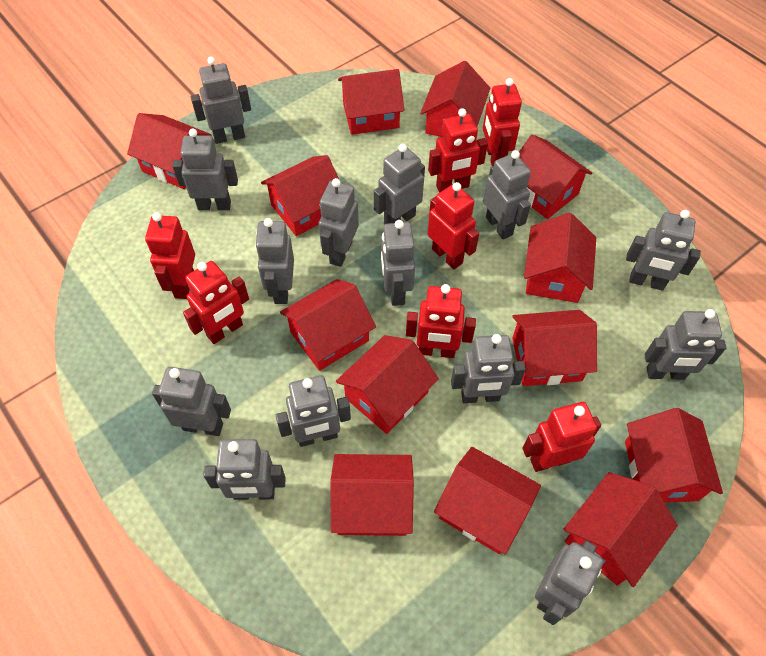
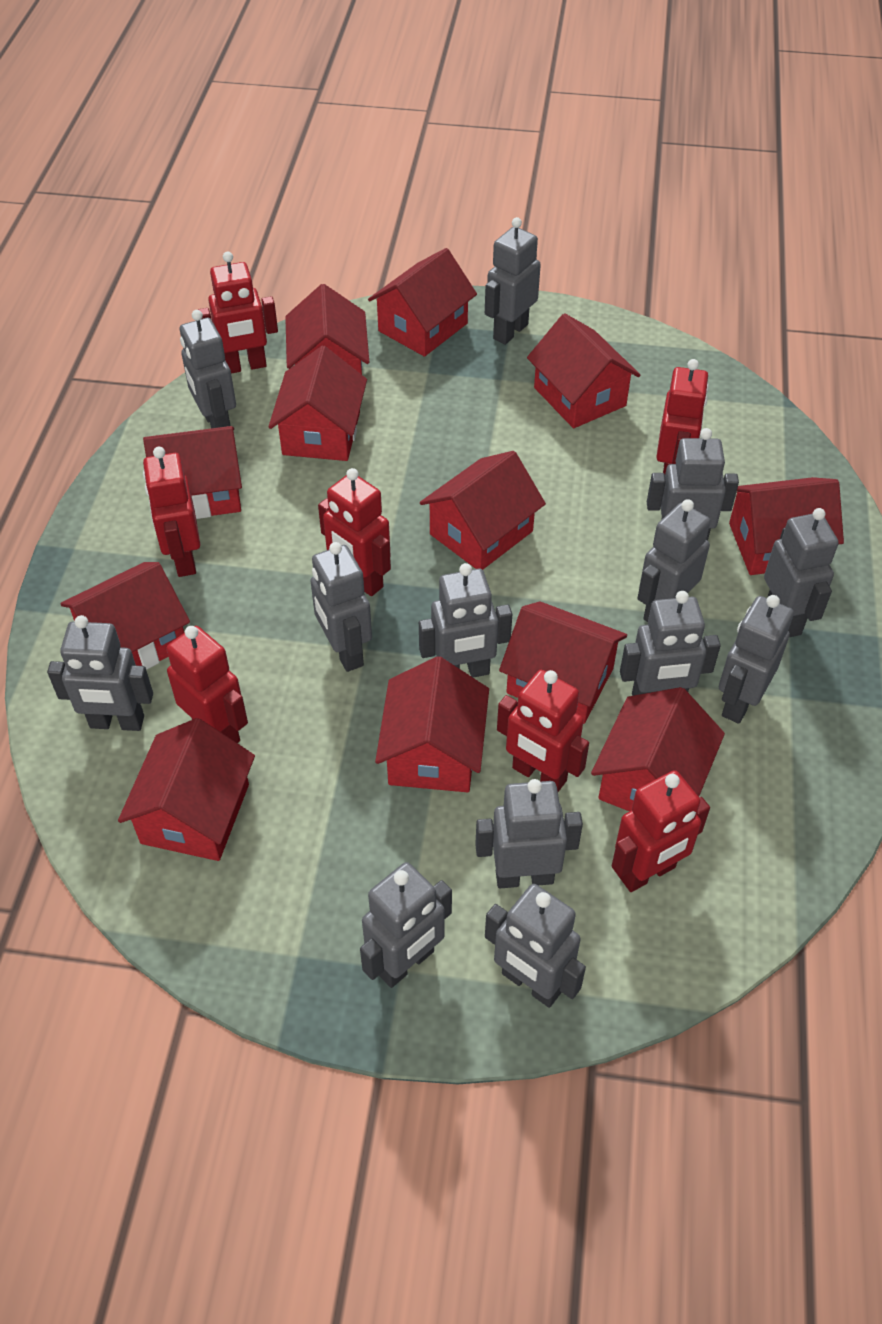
grey robot: 14 -> 13
red house: 13 -> 12

